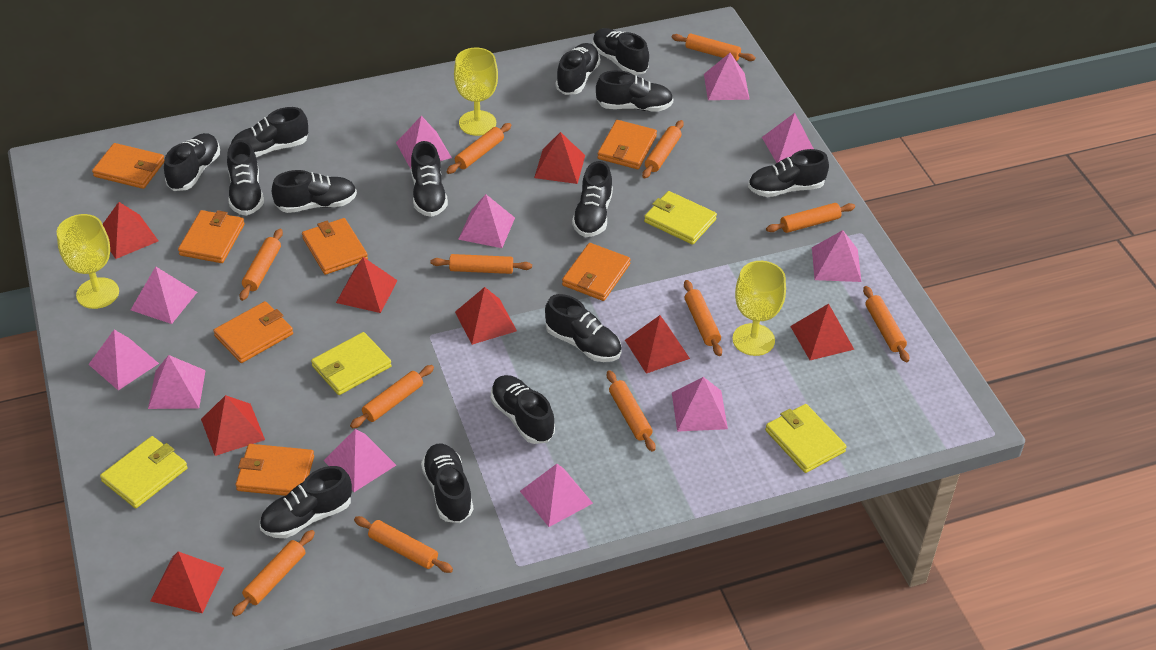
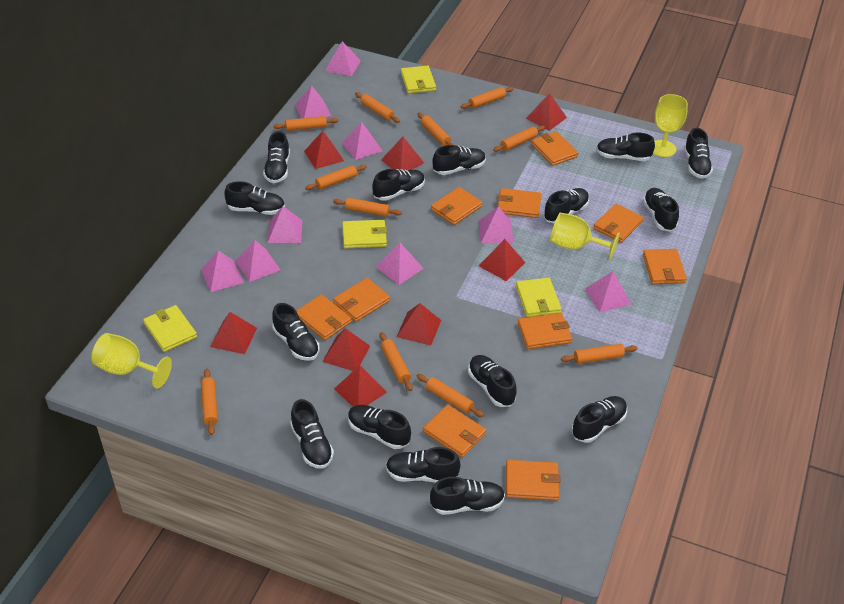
black shoe: 14 -> 15
orange rolling pin: 12 -> 11
orange wallet: 7 -> 10
pink pyramid: 11 -> 9

